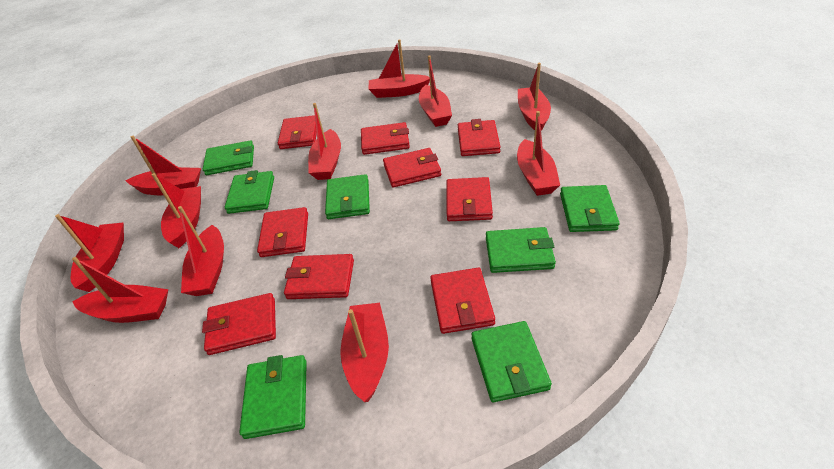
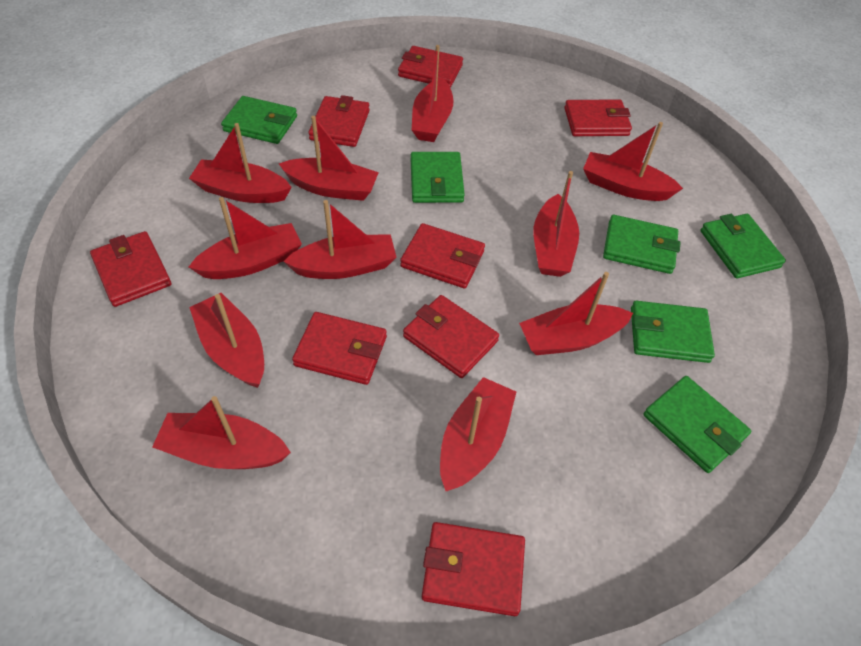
green wallet: 7 -> 6
red wallet: 9 -> 8

